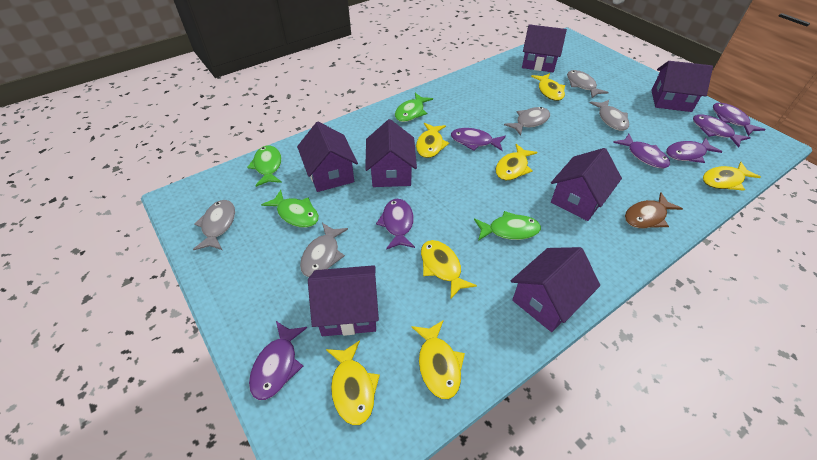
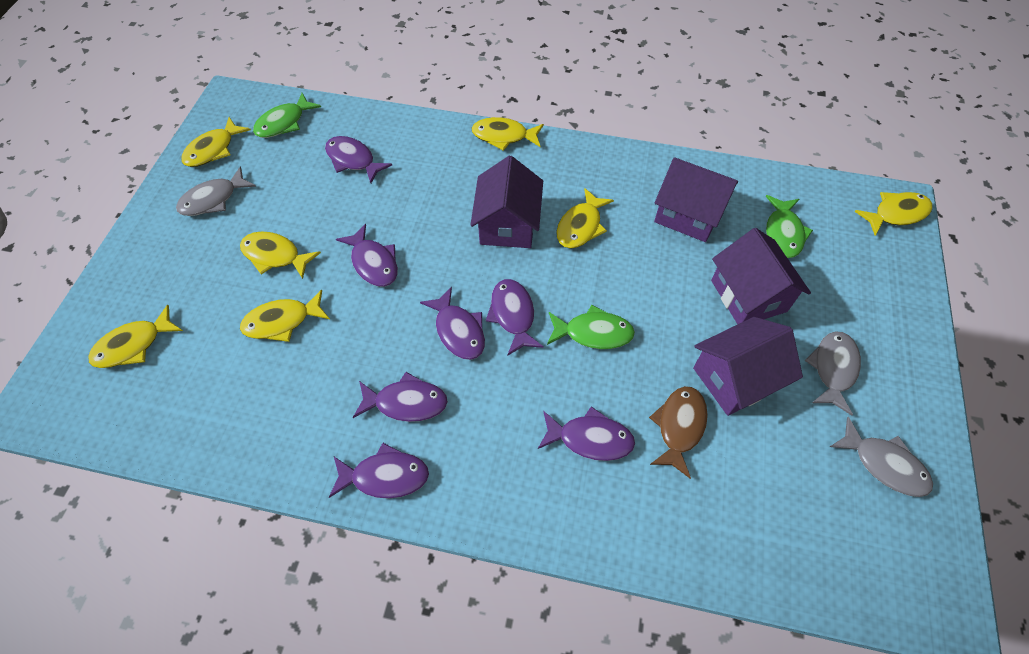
green fish: 4 -> 3
grey fish: 5 -> 3
purple house: 7 -> 4

